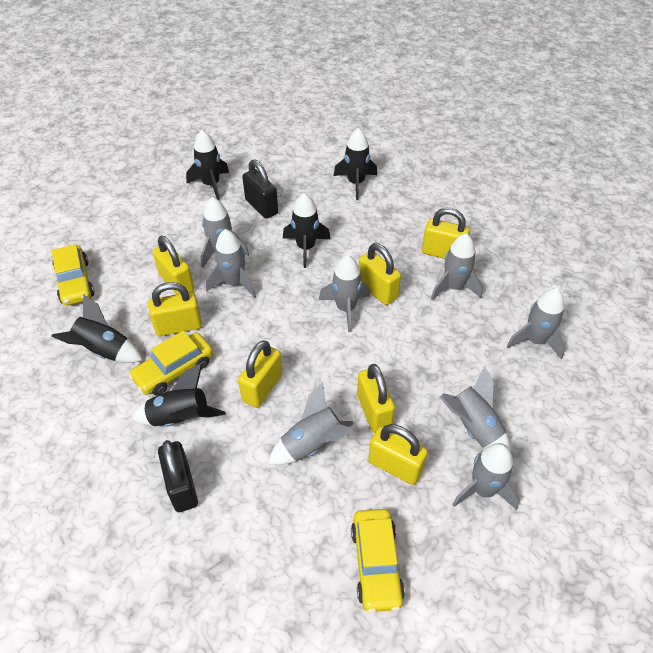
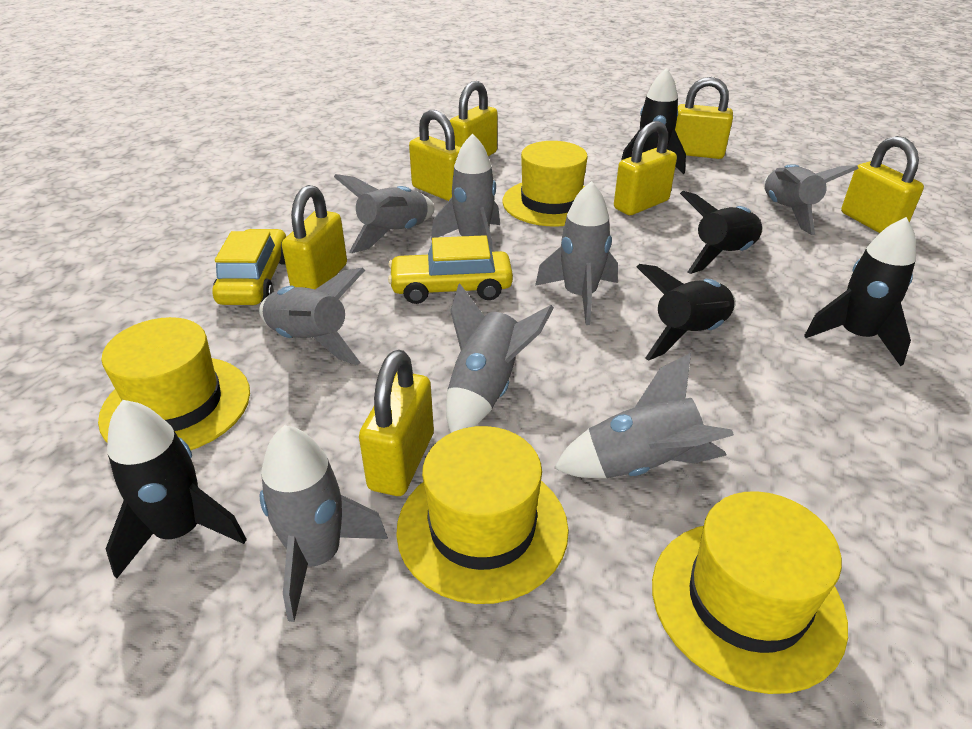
black padlock: 2 -> 0
yellow car: 3 -> 2
yellow hat: 0 -> 4

